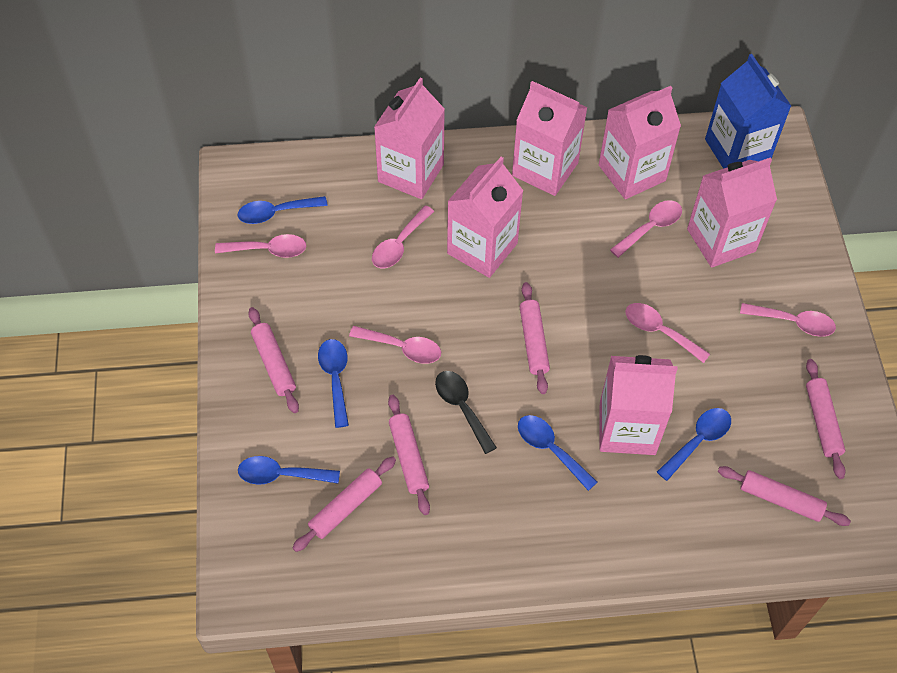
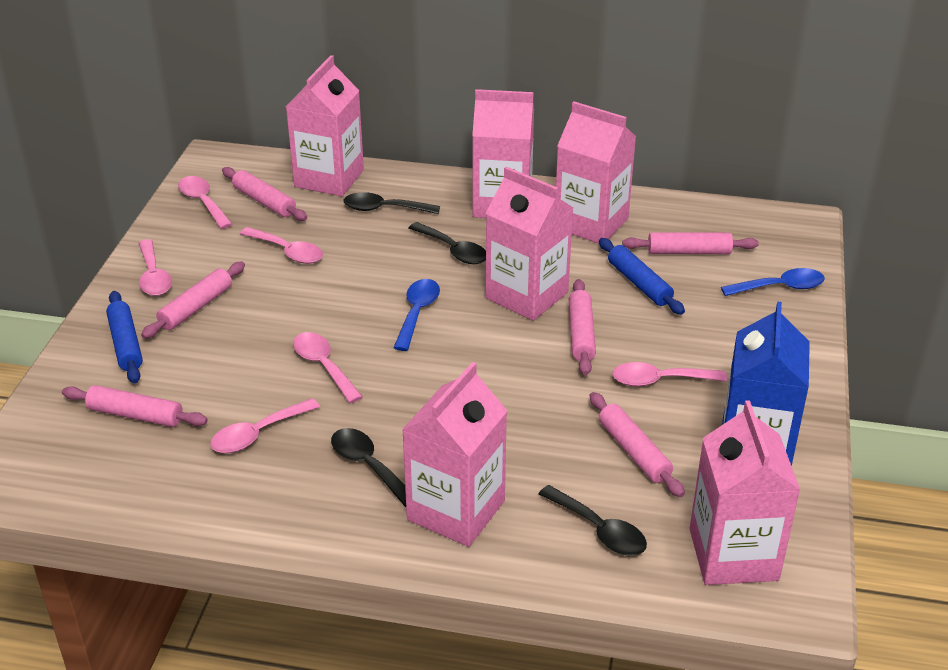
black spoon: 1 -> 4
blue rolling pin: 0 -> 2
blue spoon: 5 -> 2

